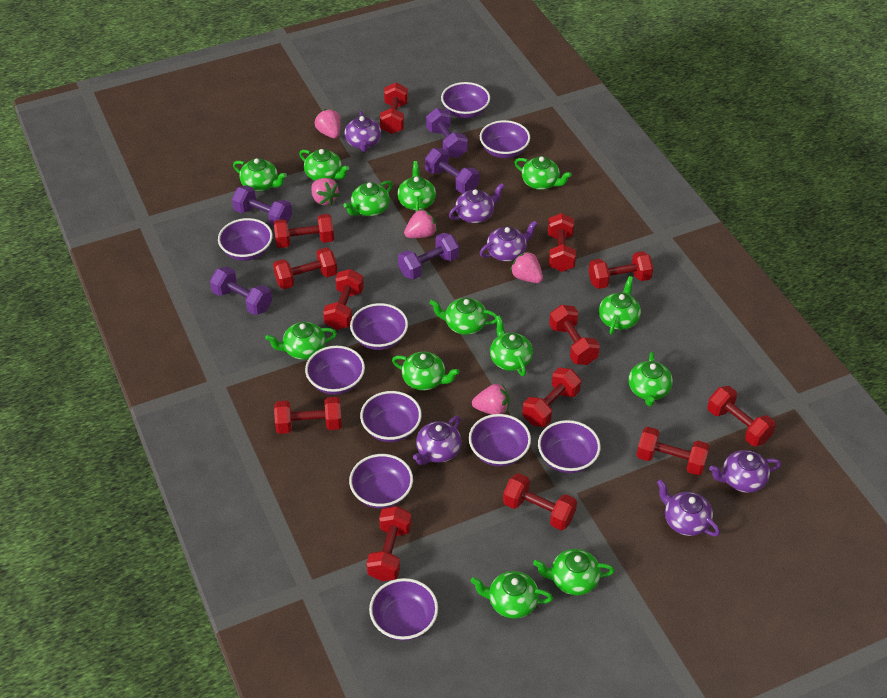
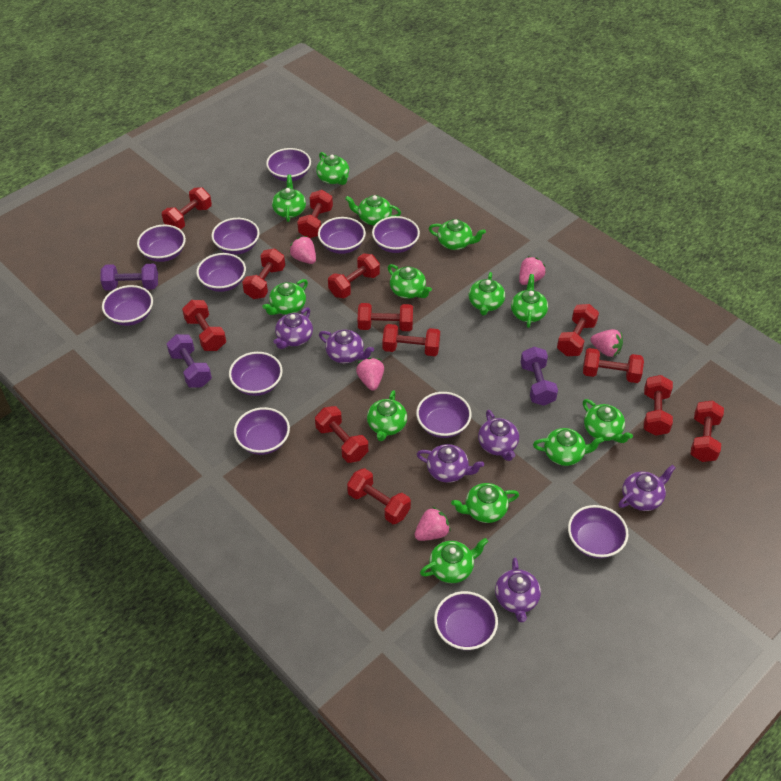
purple bowl: 10 -> 12
purple dumbbell: 5 -> 3

